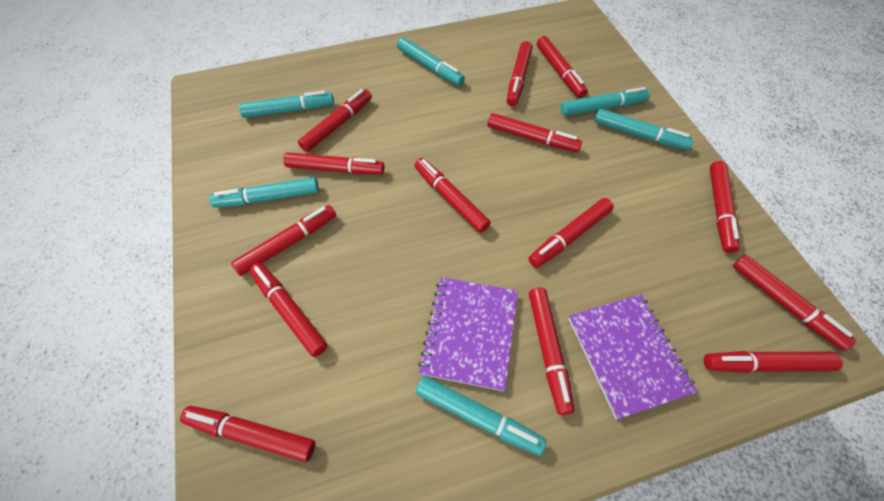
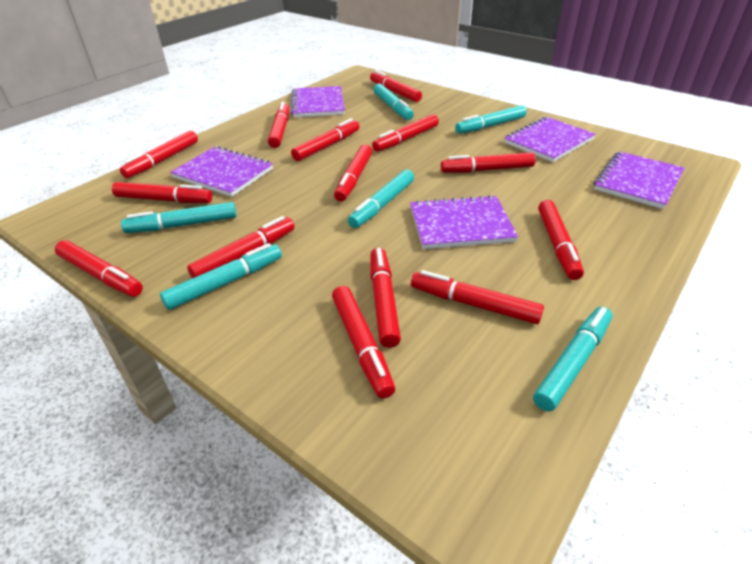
purple notebook: 2 -> 5

